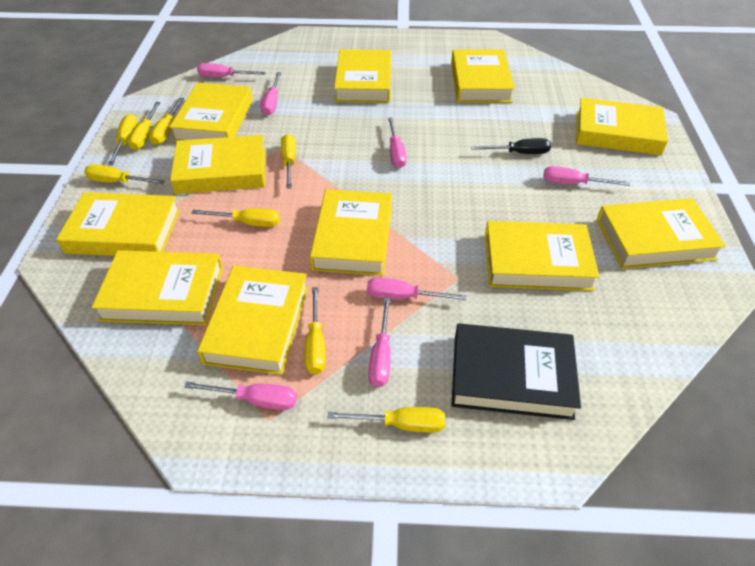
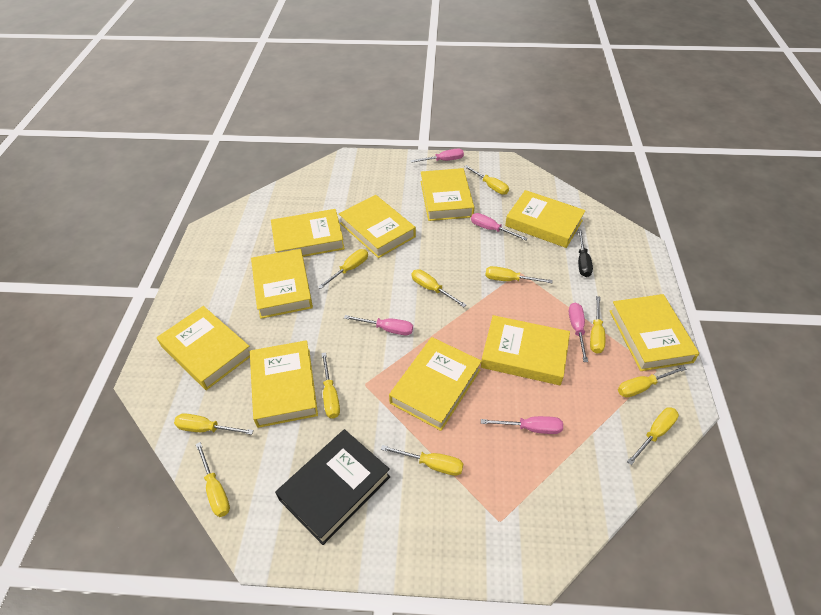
pink screwdriver: 7 -> 5
yellow book: 11 -> 10
yellow screwdriver: 8 -> 11

